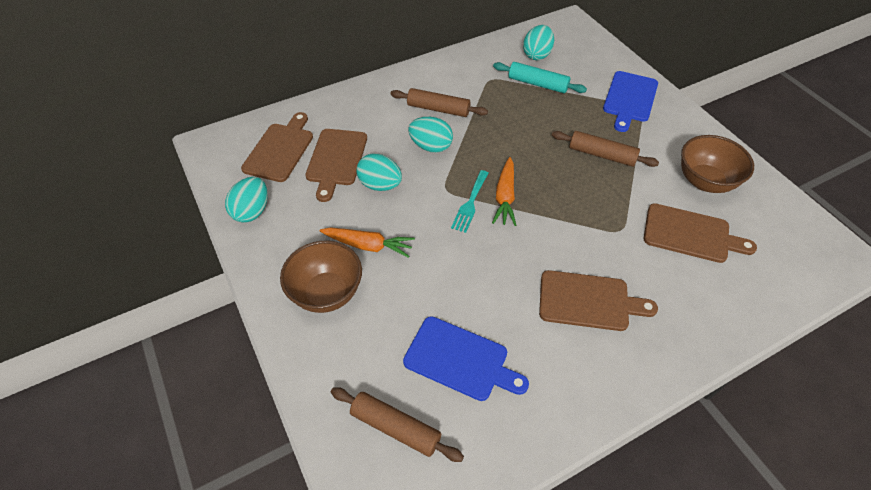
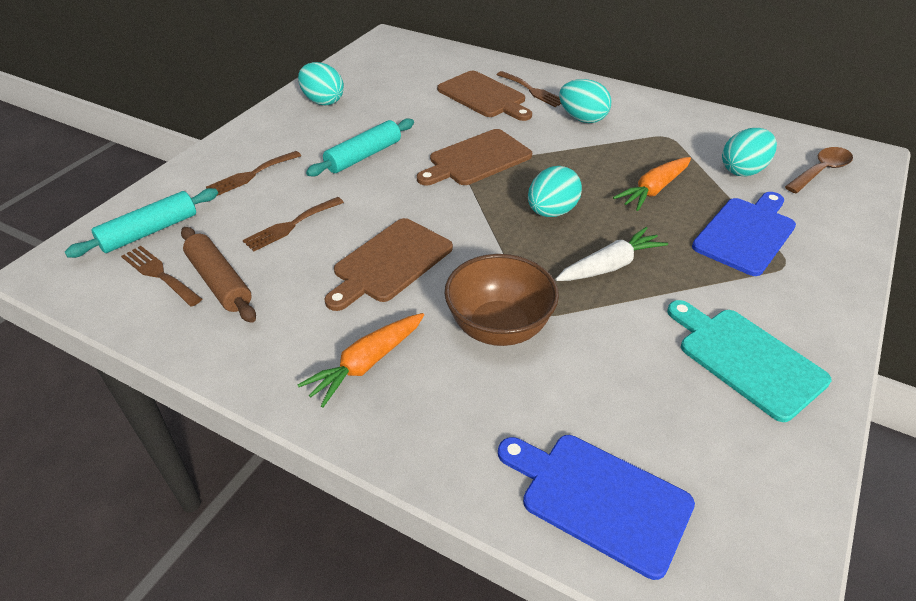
brown bowl: 2 -> 1
brown cutting board: 4 -> 3
brown fork: 0 -> 4
brown rolling pin: 3 -> 1
brown spoon: 0 -> 1
turquoise cutting board: 0 -> 1
turquoise fork: 1 -> 0
turquoise rolling pin: 1 -> 2
white carrot: 0 -> 1

